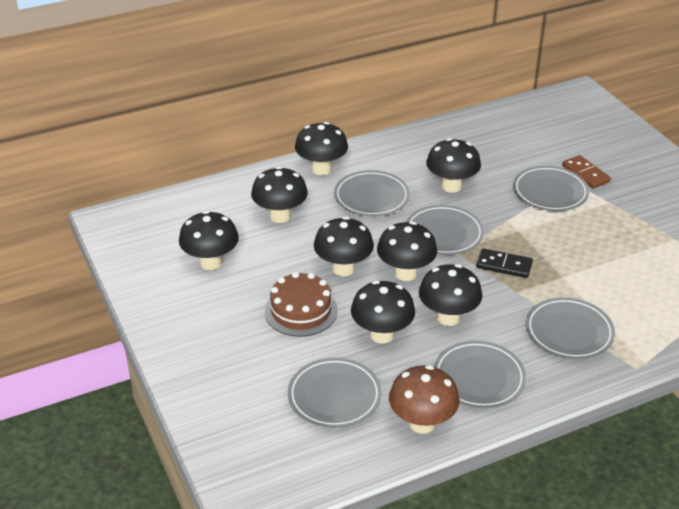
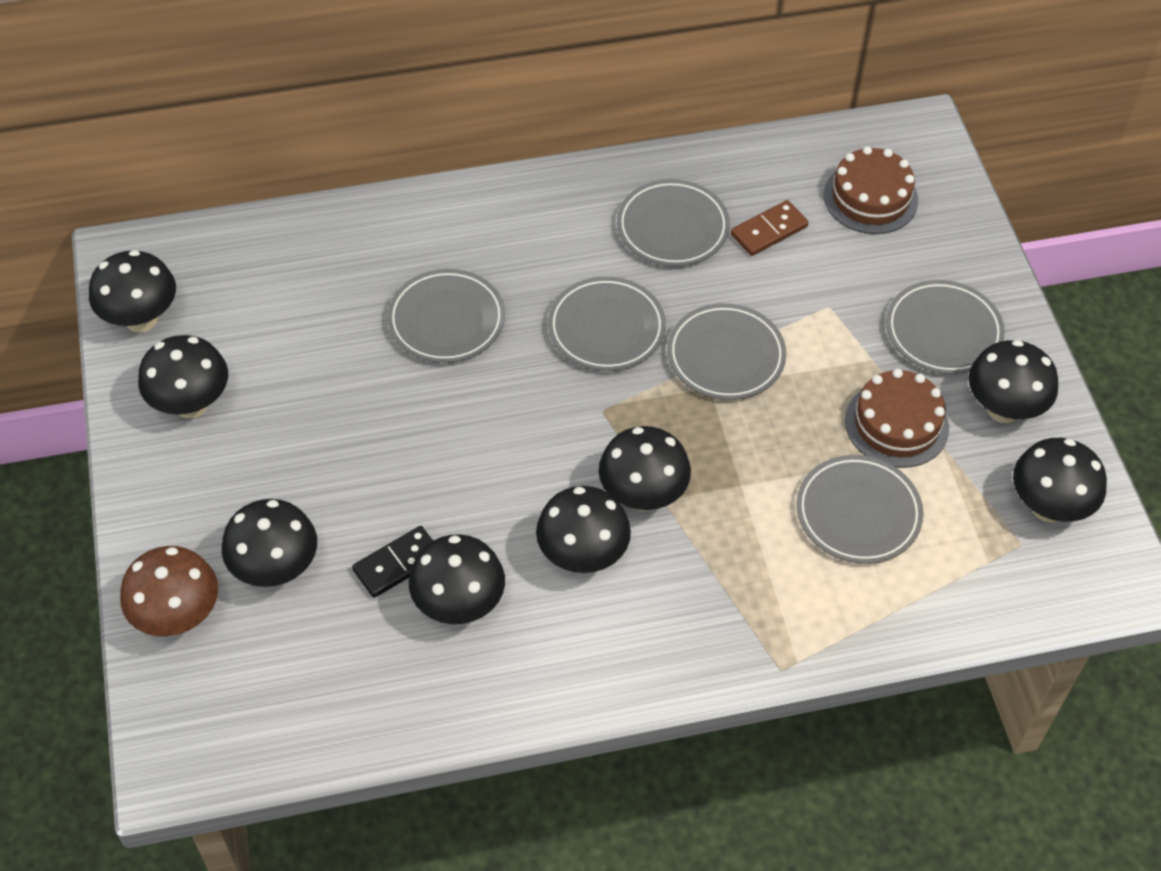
brown cake: 1 -> 2

